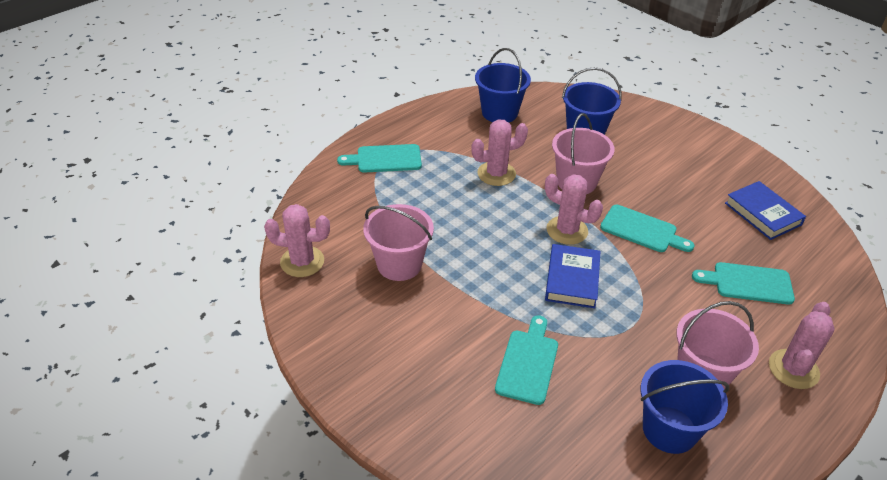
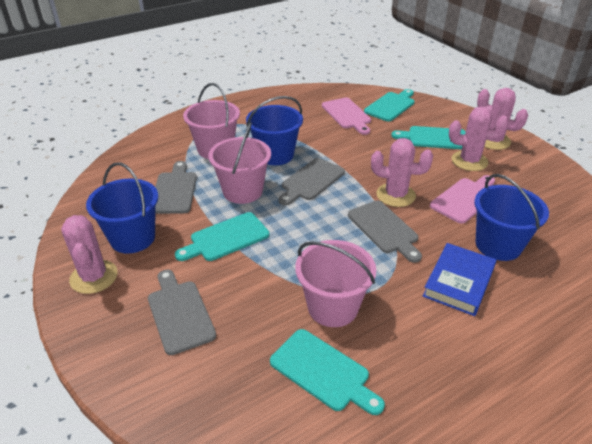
blue book: 2 -> 1
grey cutting board: 0 -> 4
pink cutting board: 0 -> 2

